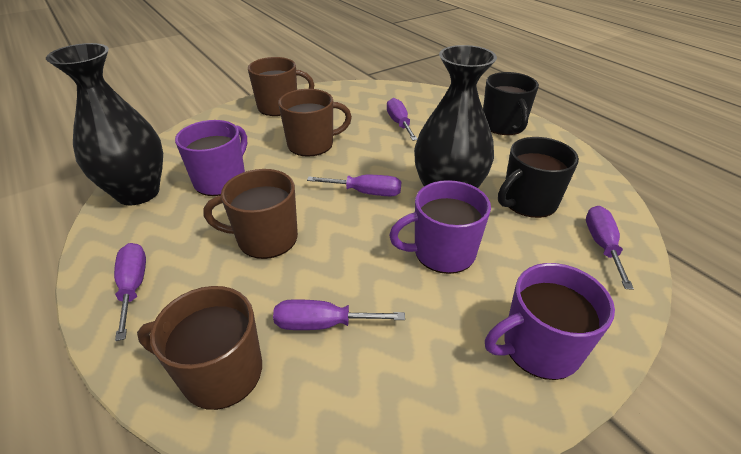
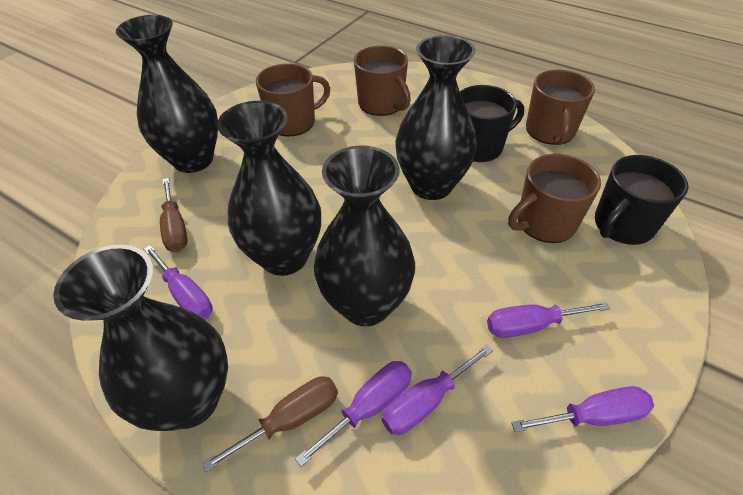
black vase: 2 -> 5
brown screwdriver: 0 -> 2
purple mug: 3 -> 0

